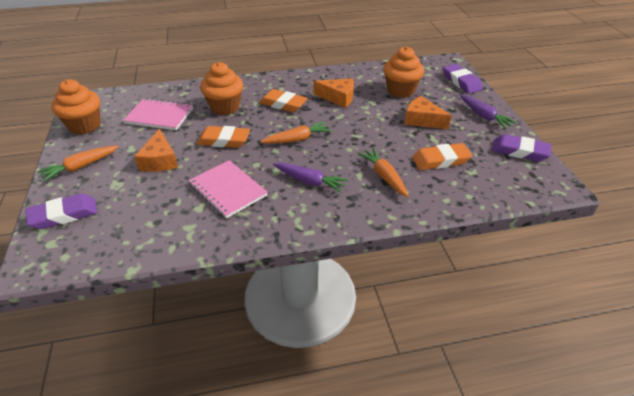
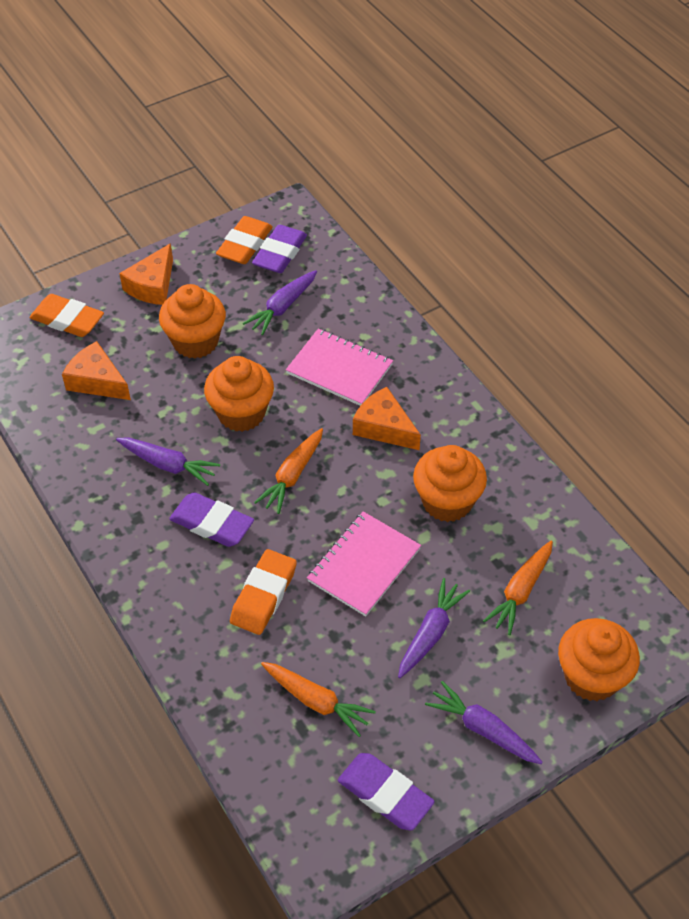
orange cupcake: 3 -> 4
purple carrot: 2 -> 4

